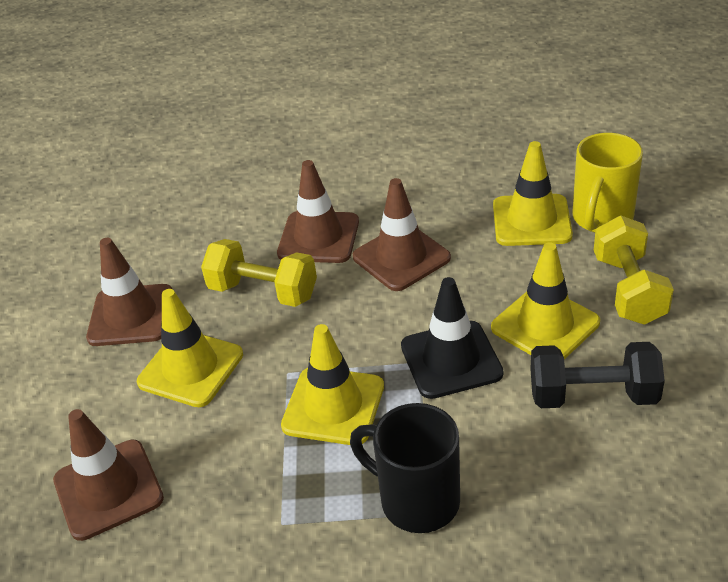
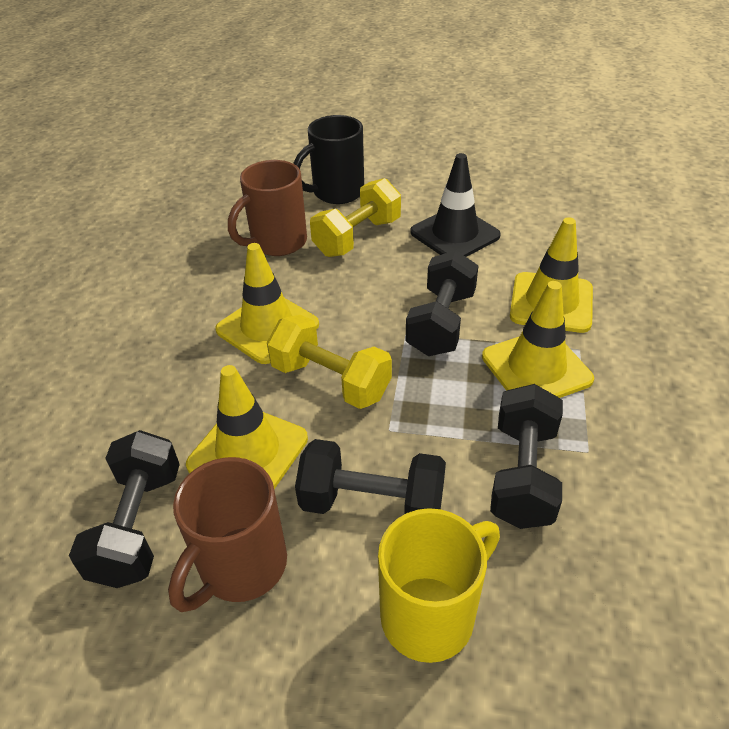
black dumbbell: 1 -> 4
brown mug: 0 -> 2
brown traffic cone: 4 -> 0

